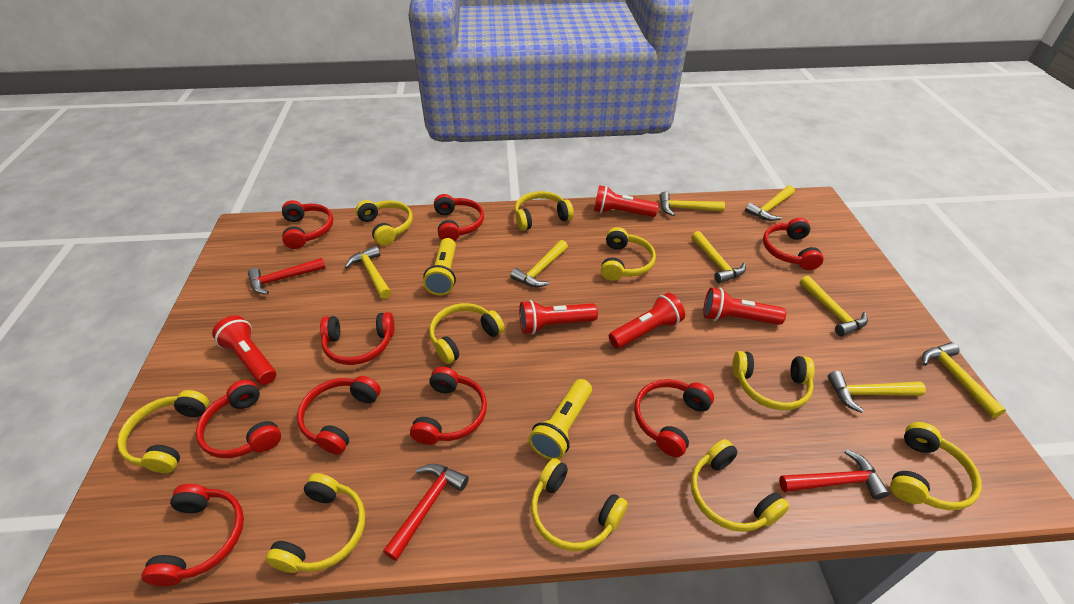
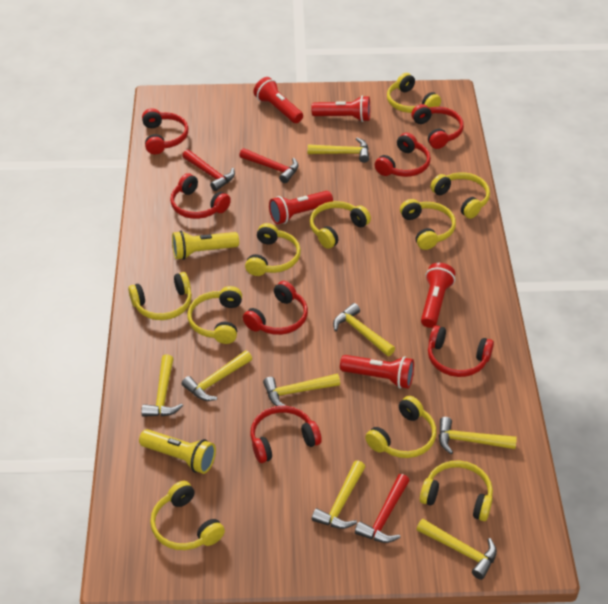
red headphones: 9 -> 7

